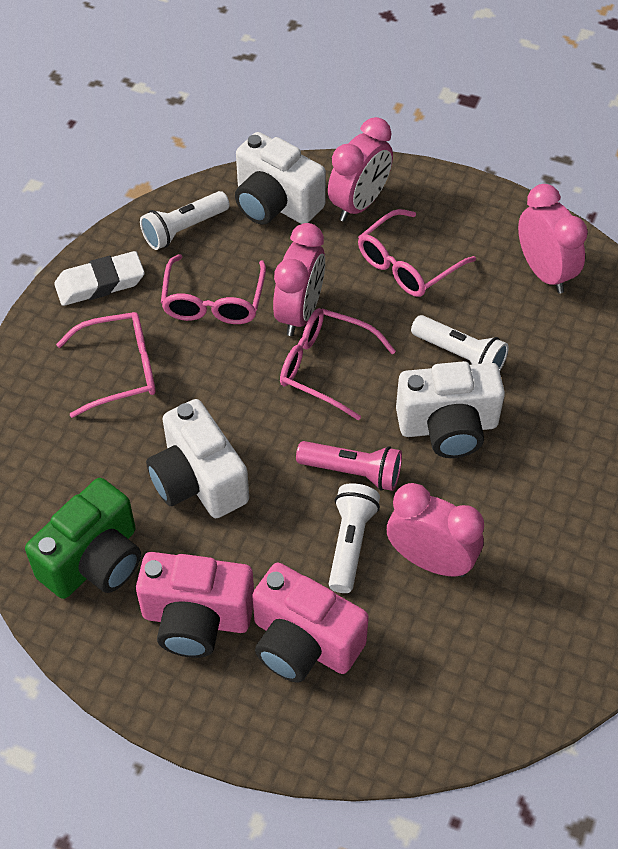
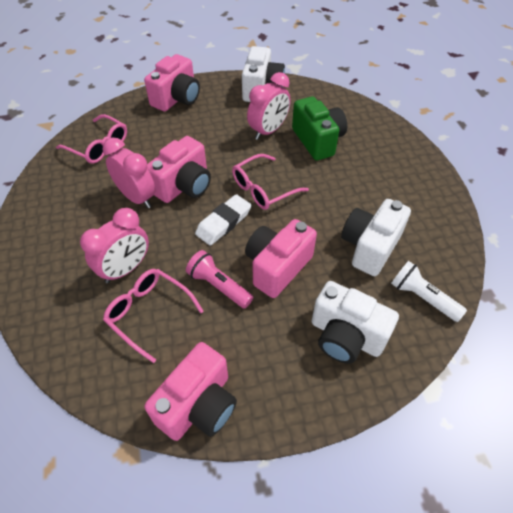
pink camera: 2 -> 4
pink clock: 4 -> 3
pink glasses: 4 -> 3
white flashlight: 3 -> 1

